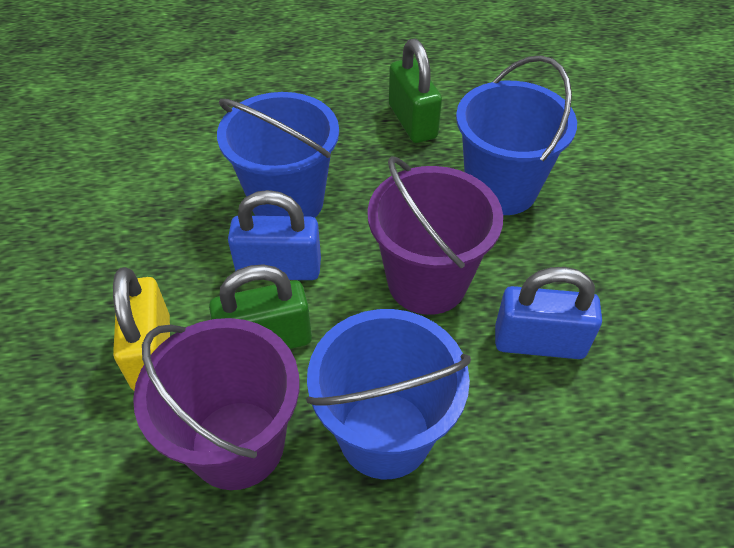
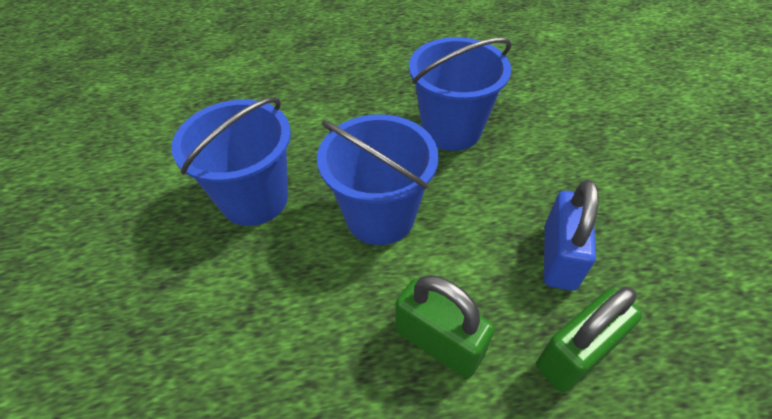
blue padlock: 2 -> 1
purple bucket: 2 -> 0
yellow padlock: 1 -> 0

